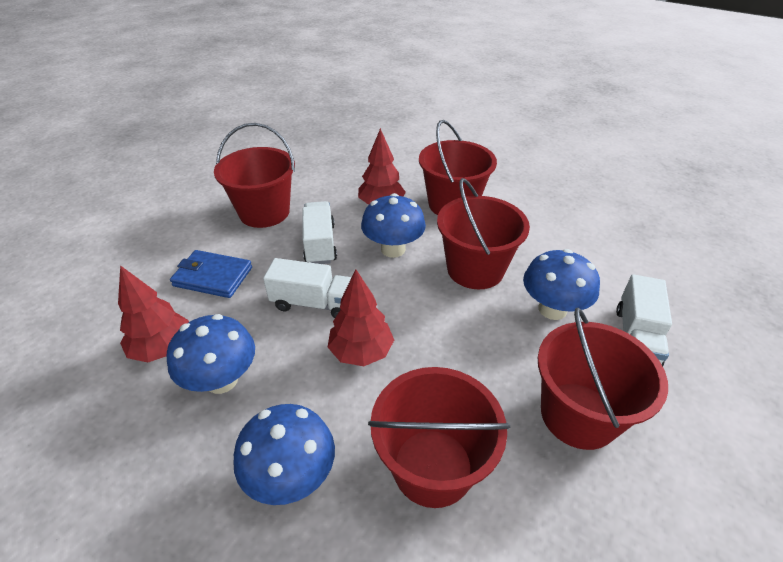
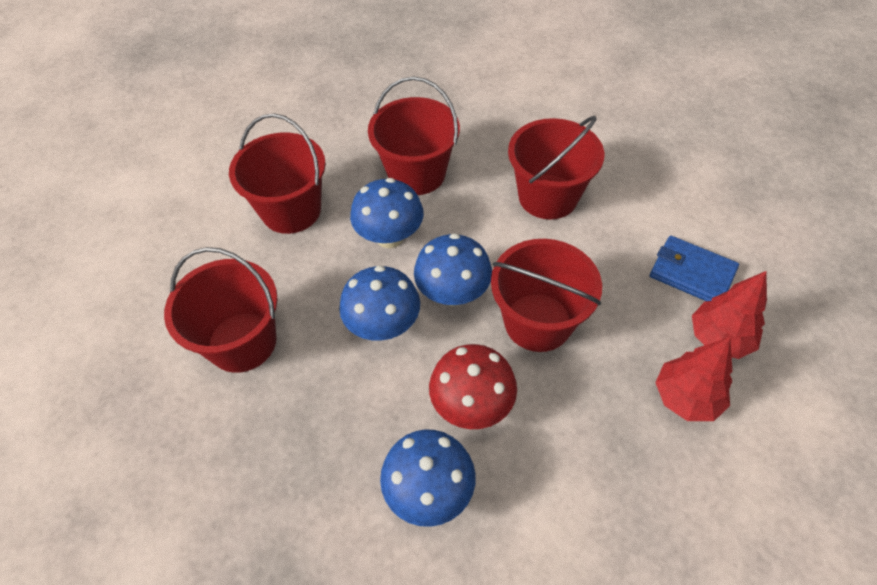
red mushroom: 0 -> 1
red tree: 3 -> 2
white truck: 3 -> 0

